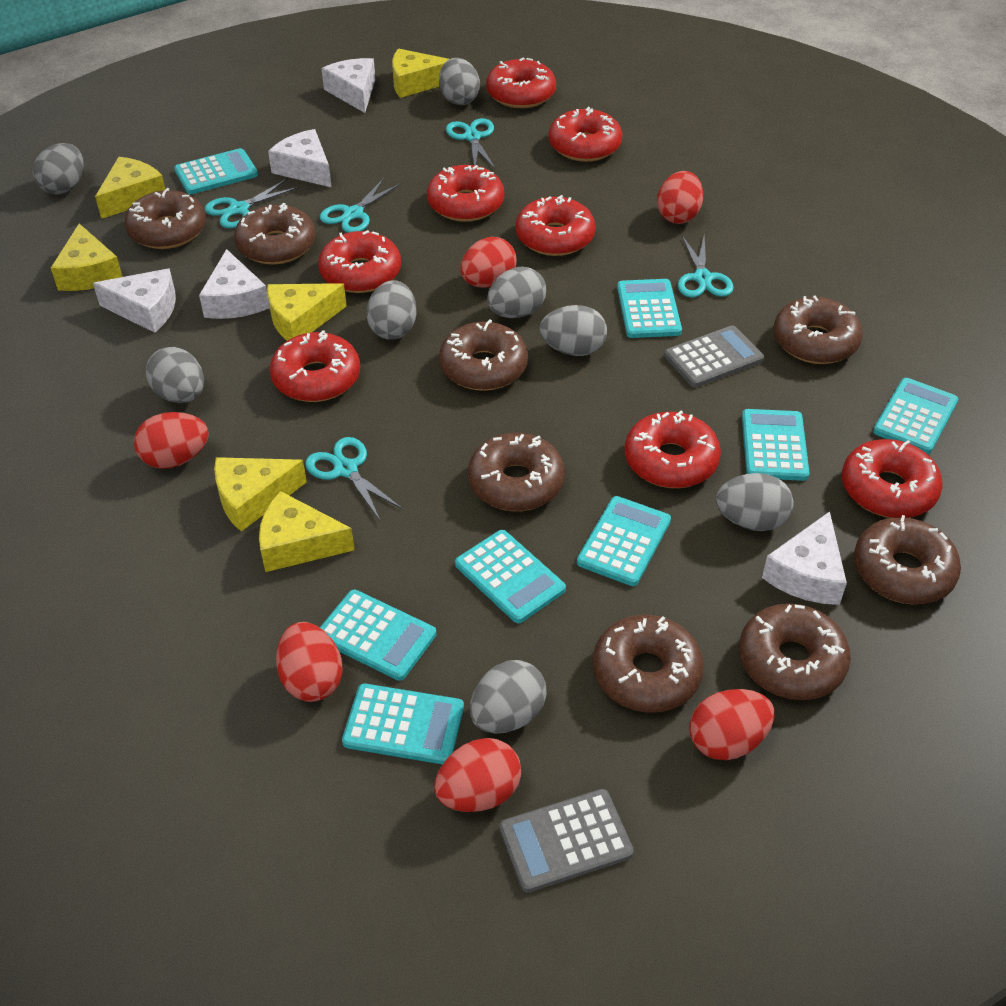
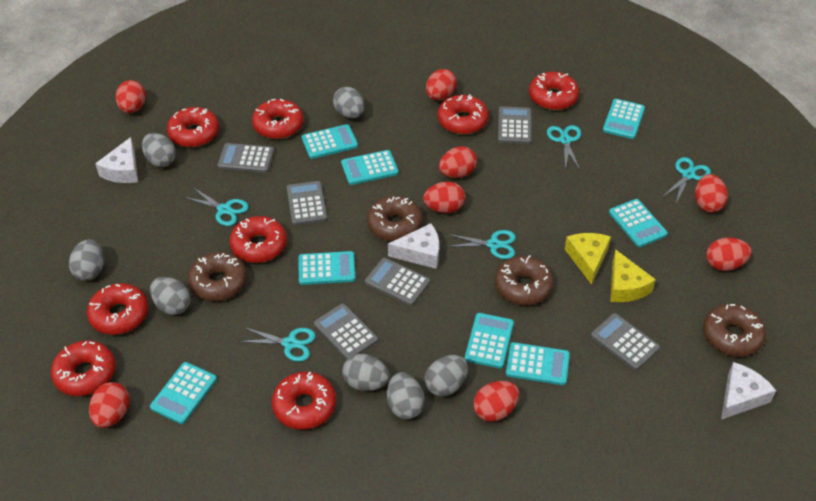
brown donut: 8 -> 4
grey calculator: 2 -> 6
grey egg: 8 -> 7
red egg: 6 -> 8
white cheese: 5 -> 3
yellow cheese: 6 -> 2

